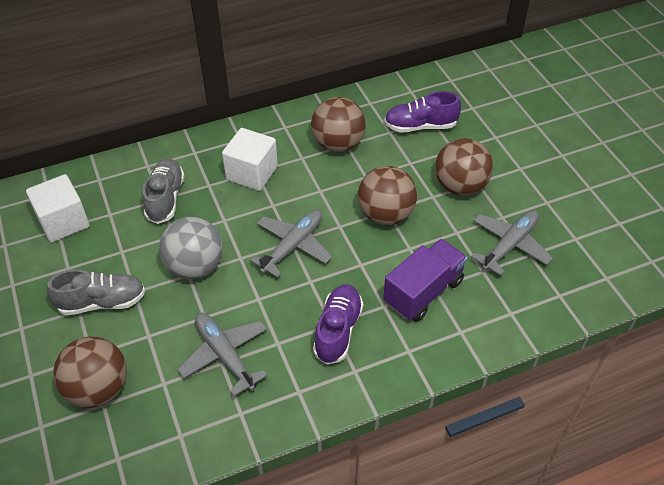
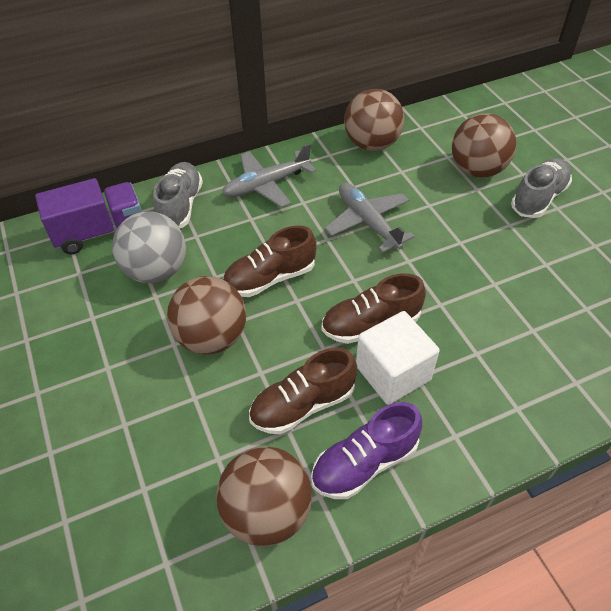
brown shoe: 0 -> 3
grey plane: 3 -> 2
purple shoe: 2 -> 1
white cube: 2 -> 1

